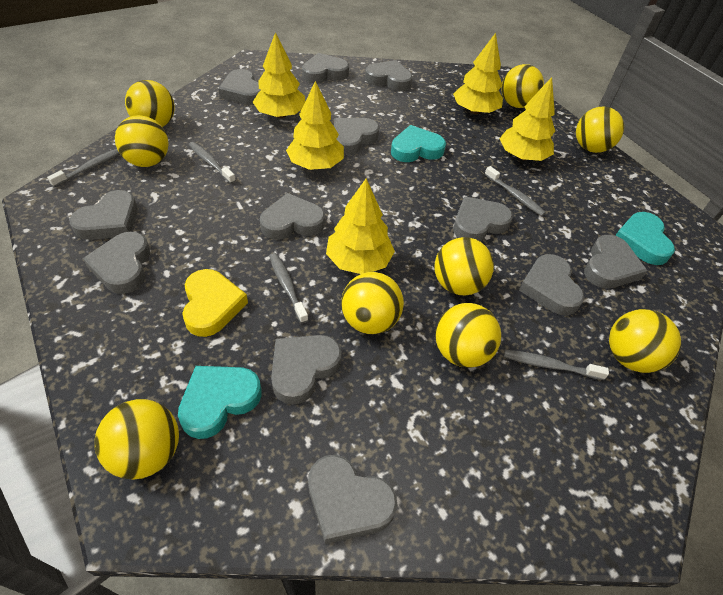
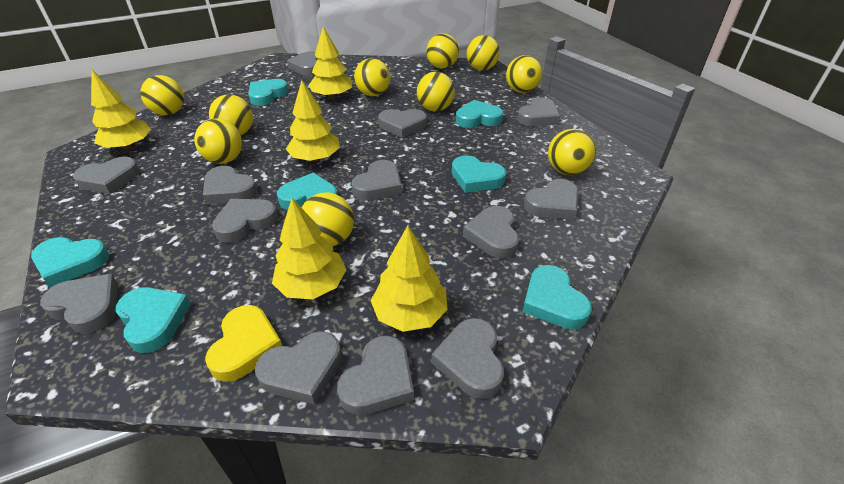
grey heart: 12 -> 13
grey toothbrush: 5 -> 0
turquoise heart: 3 -> 7
yellow ball: 9 -> 10

